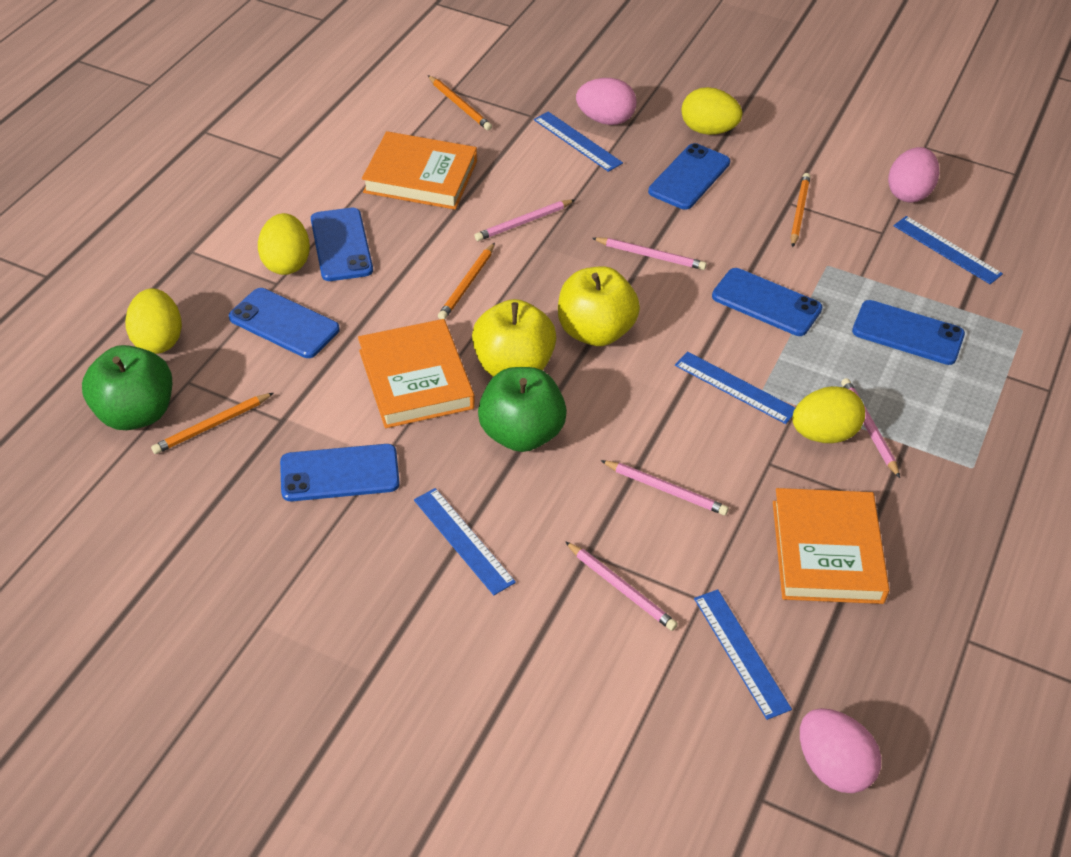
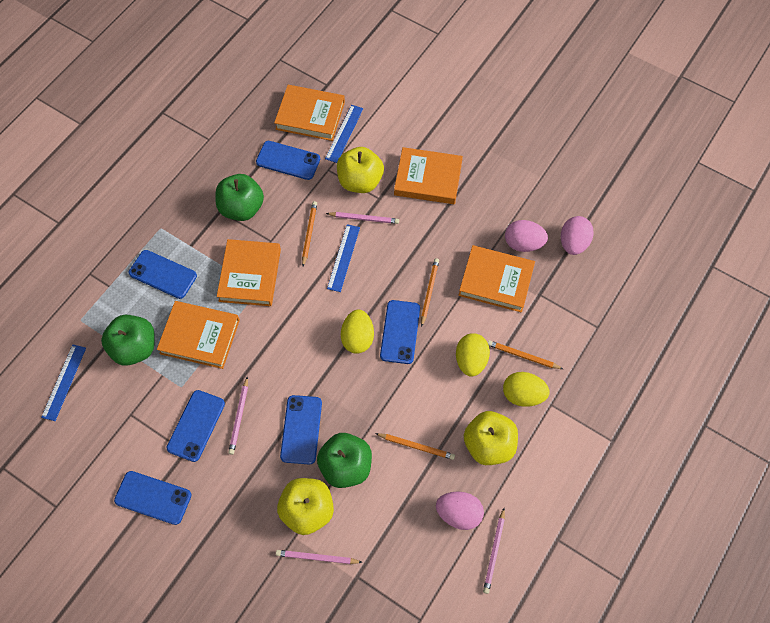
blue ruler: 5 -> 3
green apple: 2 -> 3
orange book: 3 -> 5
pink pencil: 5 -> 4
yellow apple: 2 -> 3
yellow egg: 4 -> 3

